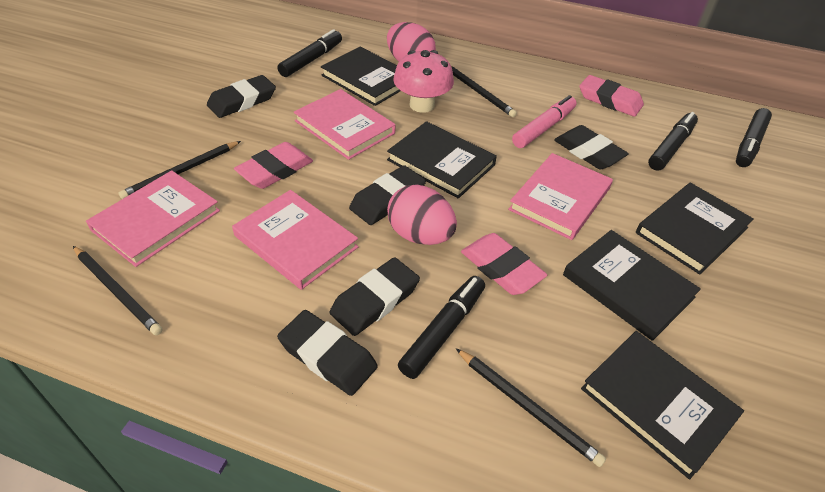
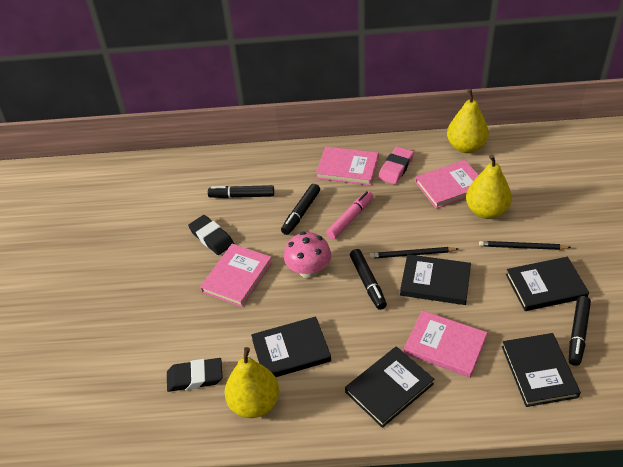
black eraser: 5 -> 2
black pencil: 4 -> 2
pink egg: 2 -> 0
pink eraser: 3 -> 1
yellow pear: 0 -> 3

